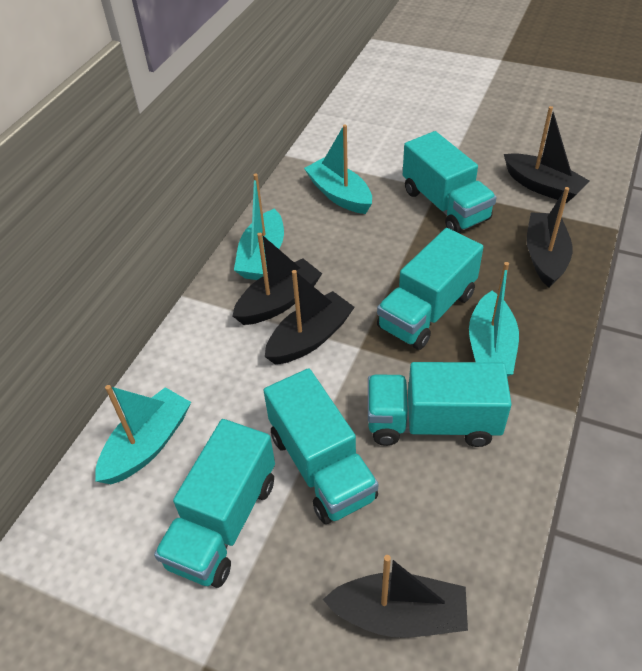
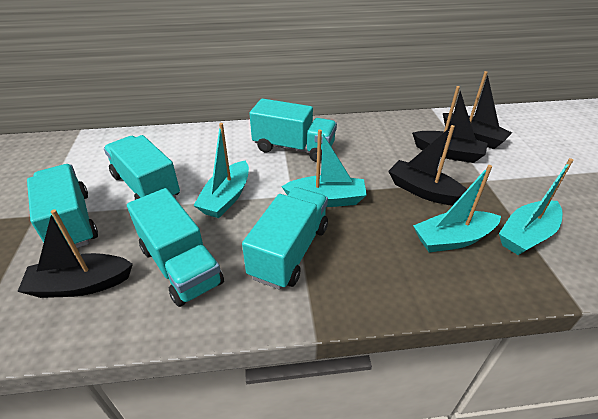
black boat: 5 -> 4

